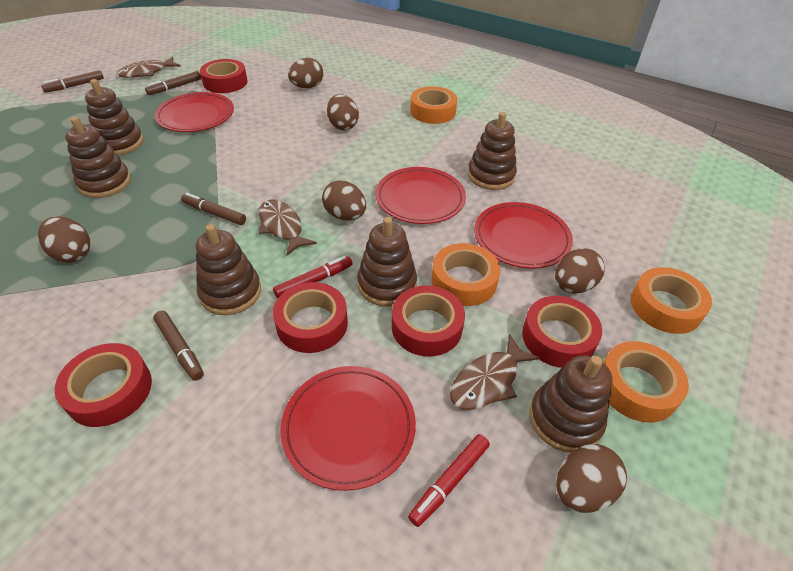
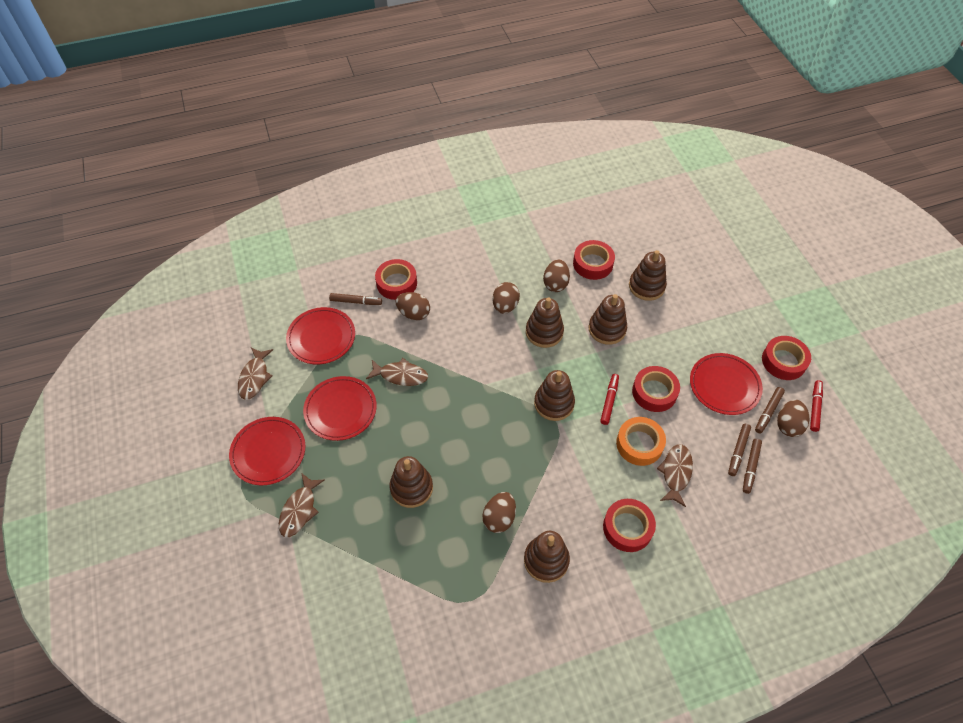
brown egg: 6 -> 5
brown fish: 3 -> 4
orange tape: 4 -> 1

